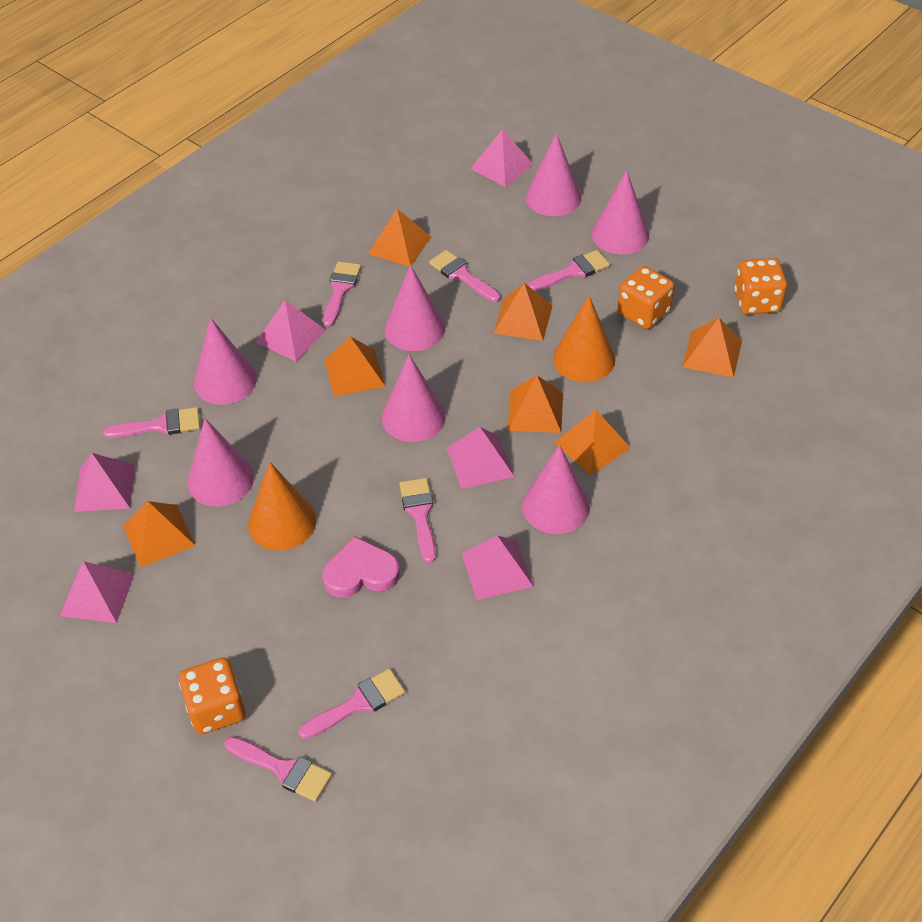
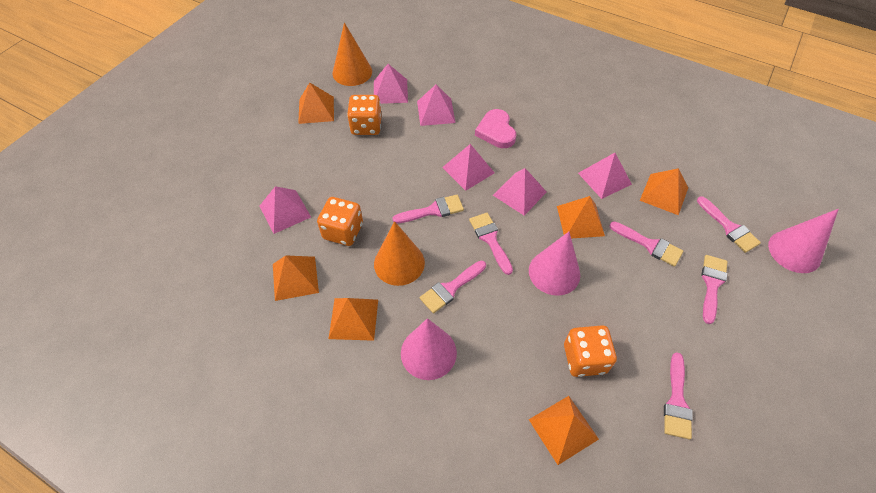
orange pyramid: 7 -> 6
pink cone: 7 -> 3

